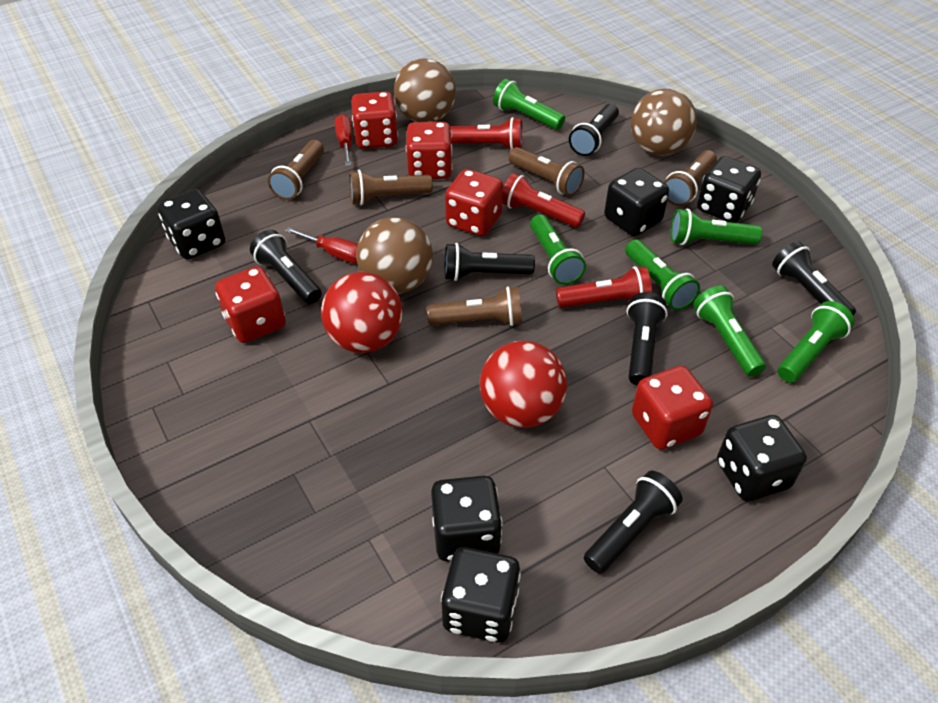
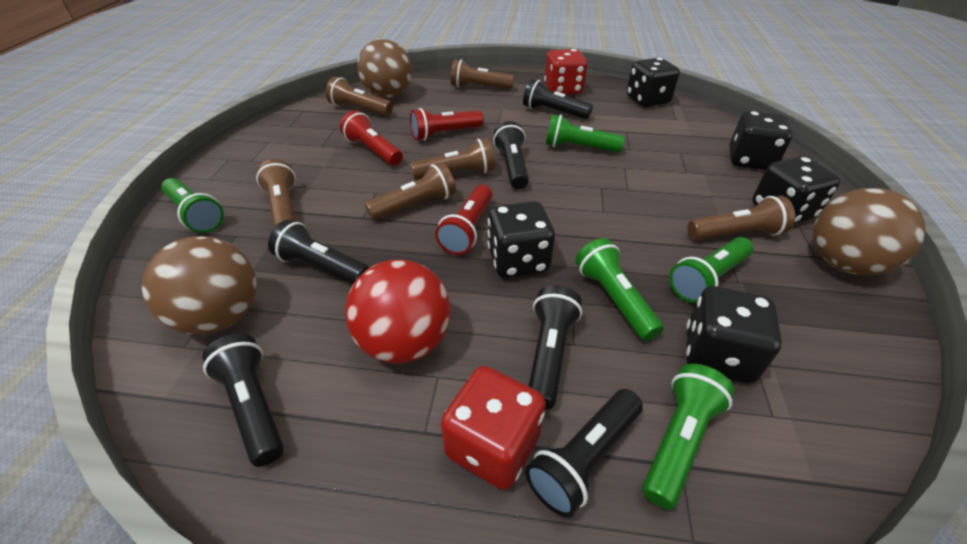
black dice: 6 -> 5
brown flashlight: 5 -> 6
green flashlight: 6 -> 5
red ball: 2 -> 1
red dice: 5 -> 2
red screwdriver: 2 -> 0

